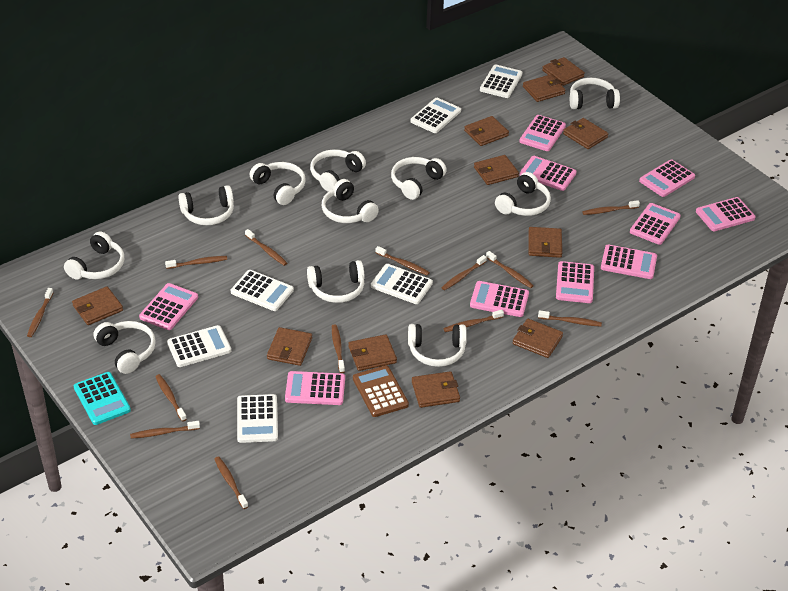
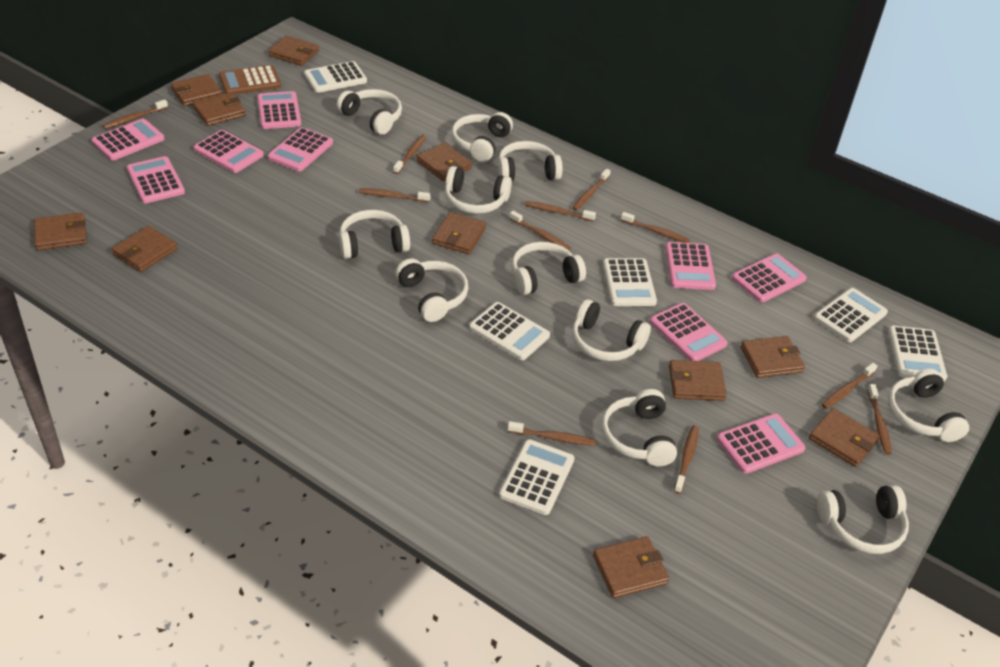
brown toothbrush: 13 -> 11
pink calculator: 10 -> 9
turquoise calculator: 1 -> 0

